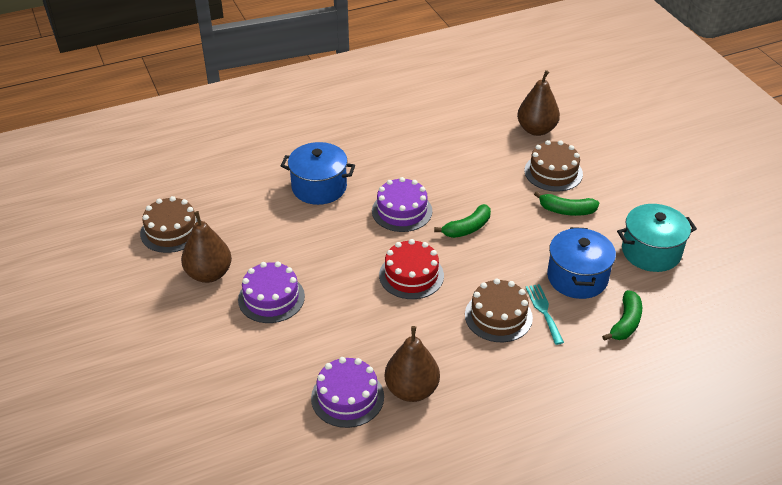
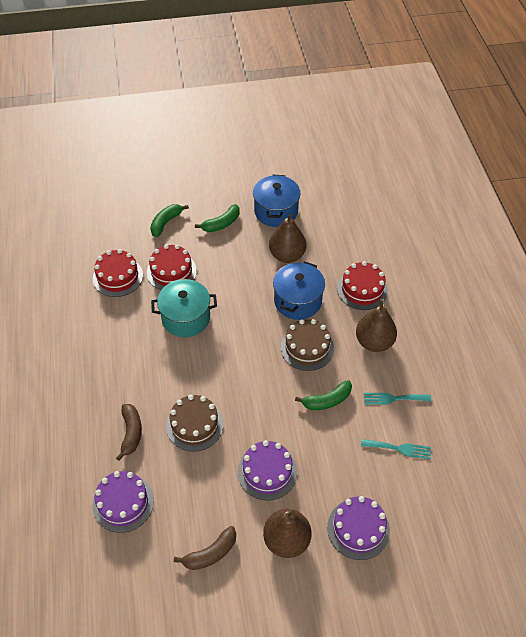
brown banana: 0 -> 2
brown cake: 3 -> 2
red cake: 1 -> 3
turquoise fork: 1 -> 2

